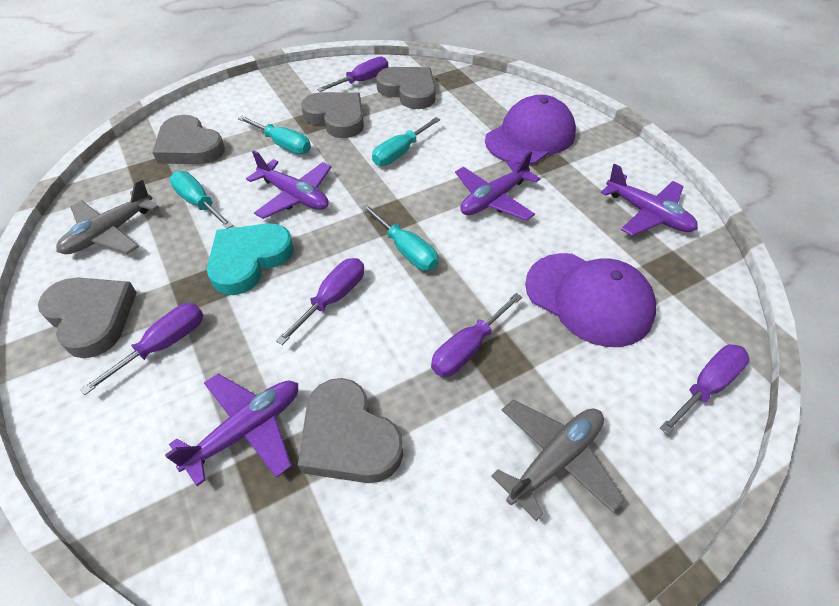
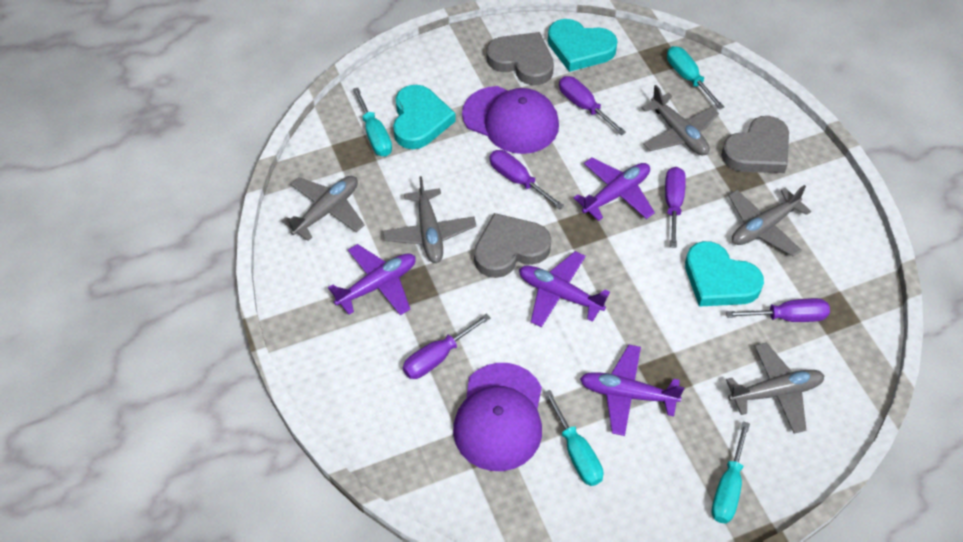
grey heart: 5 -> 3
grey plane: 2 -> 5
turquoise heart: 1 -> 3

